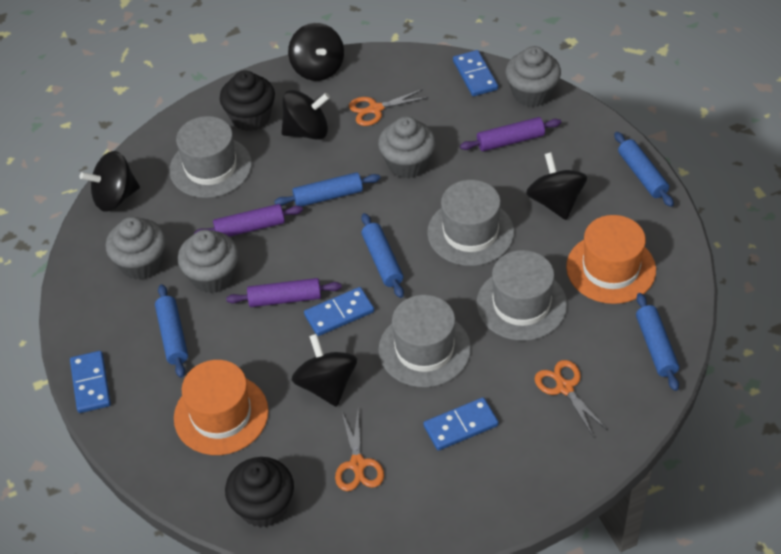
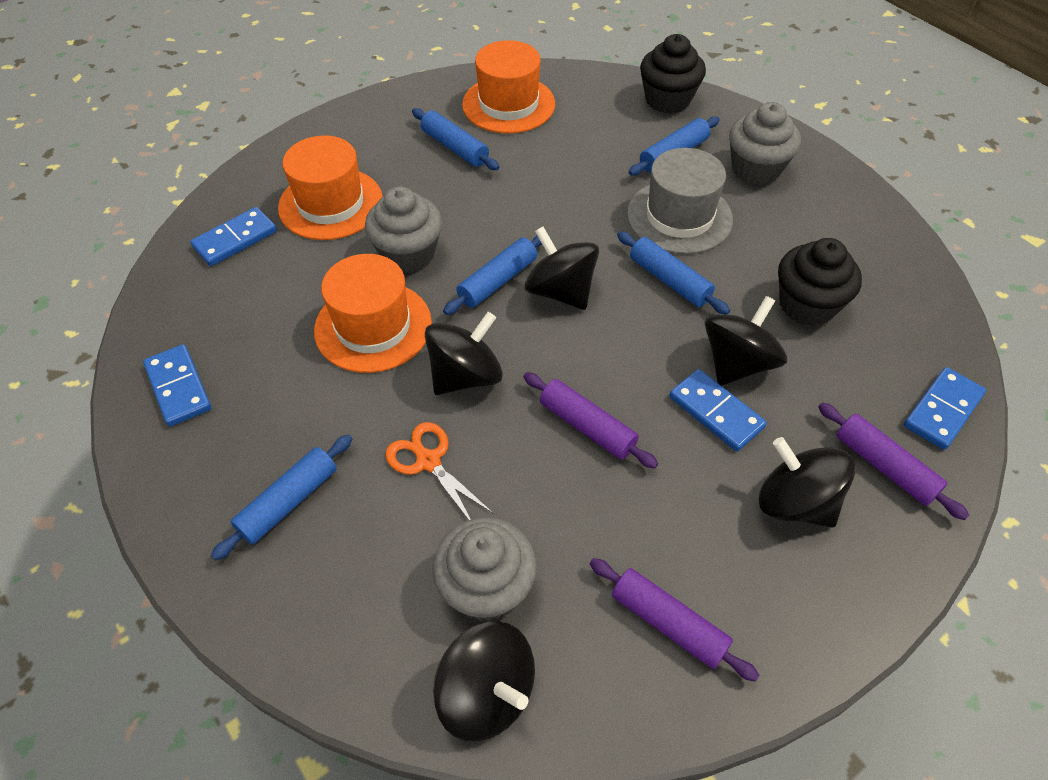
grey cupcake: 4 -> 3
grey hat: 4 -> 1
orange hat: 2 -> 3
orange scissors: 3 -> 1

